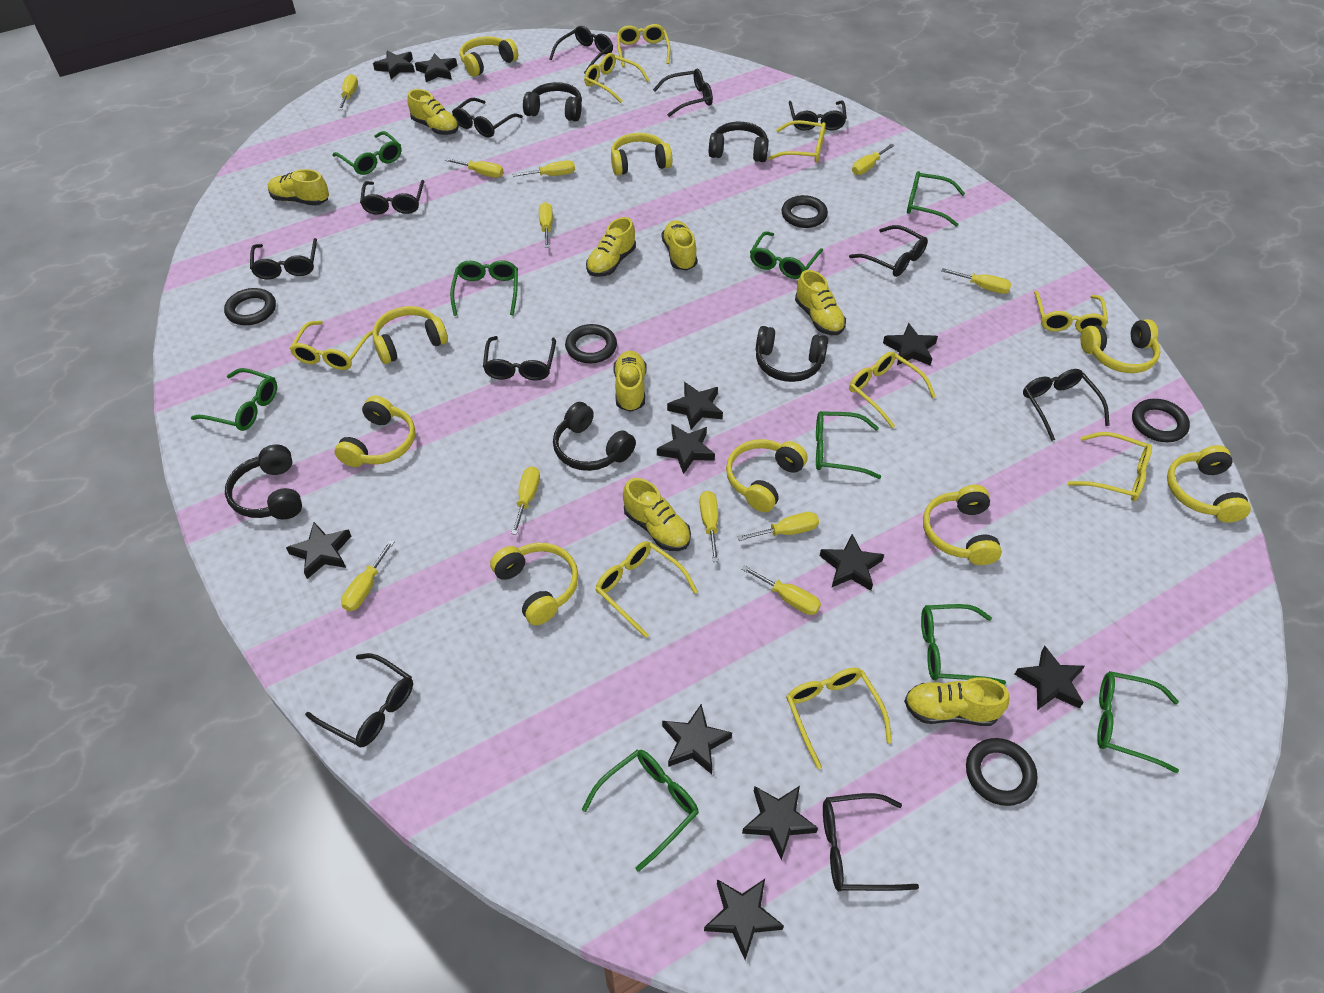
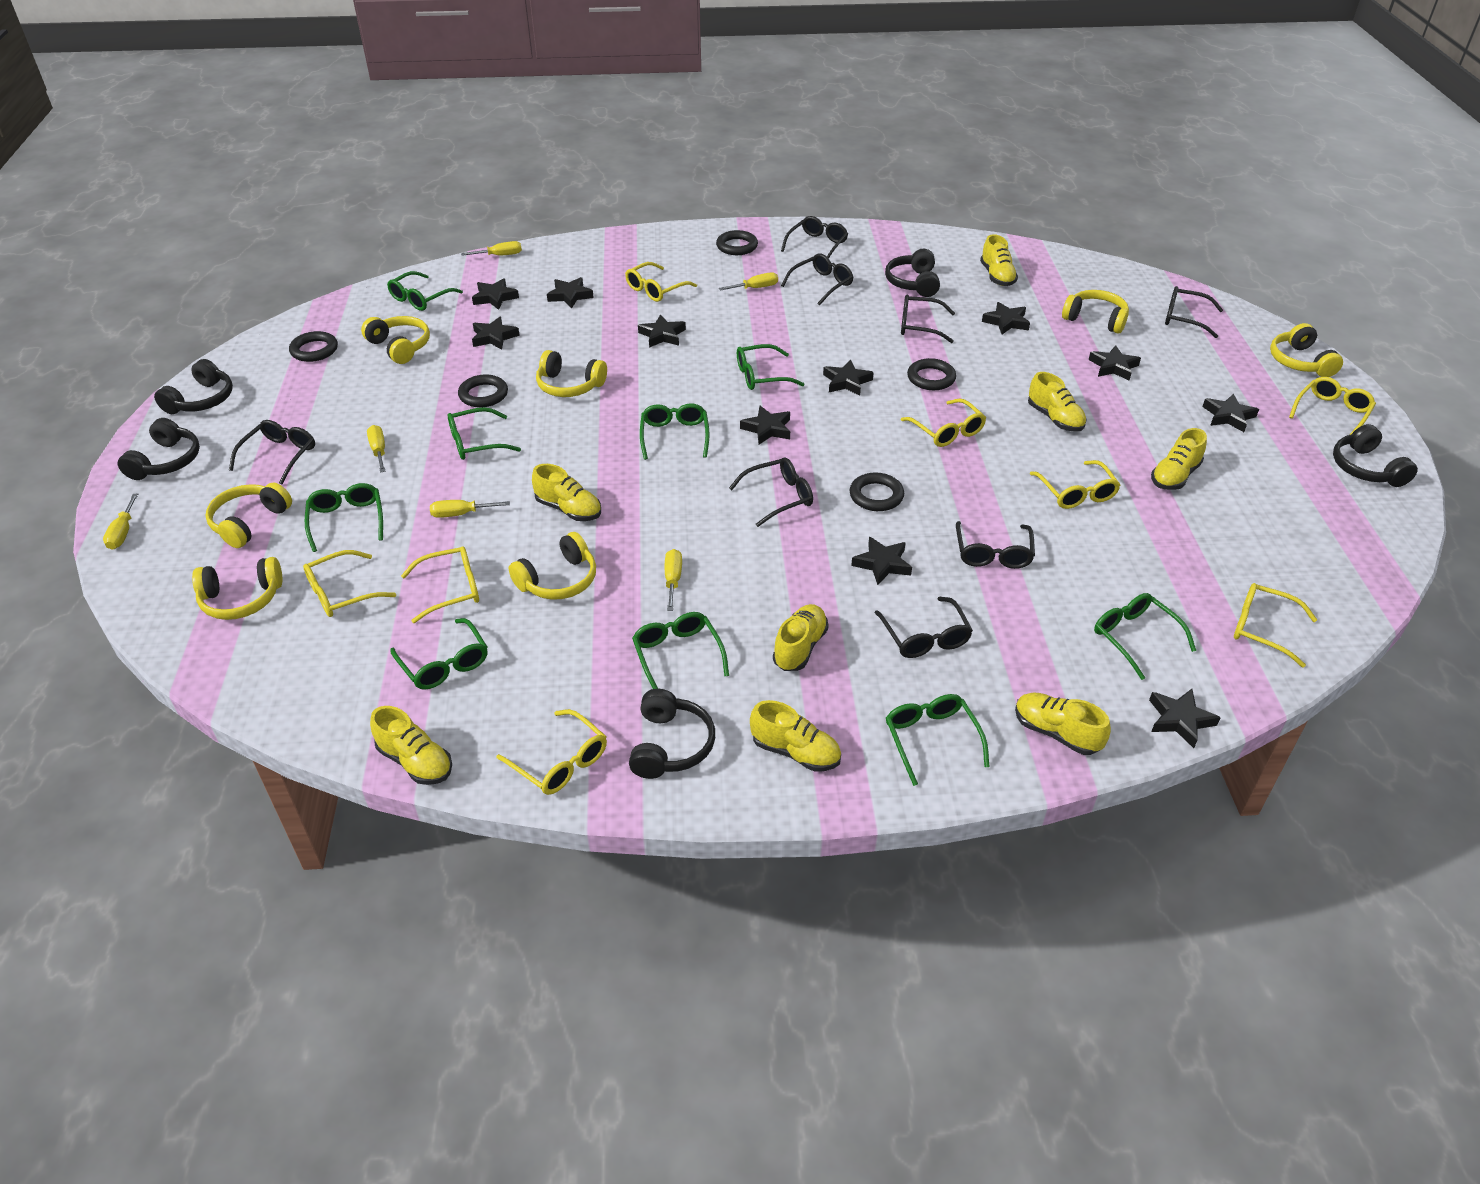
black glasses: 11 -> 8
yellow glasses: 9 -> 8
yellow headphones: 9 -> 7
yellow screwdriver: 11 -> 6

